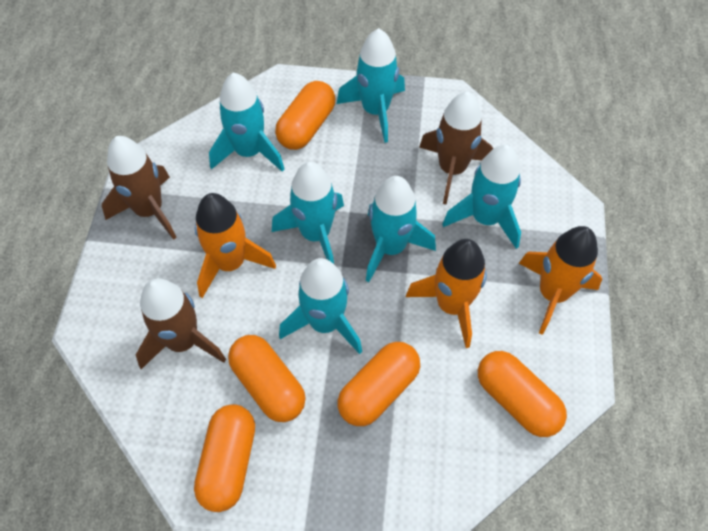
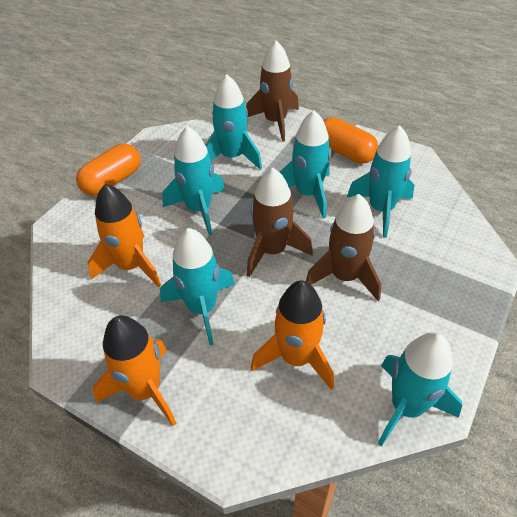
orange capsule: 5 -> 2

